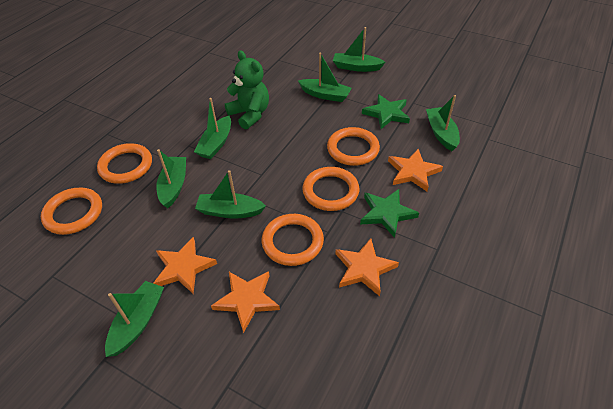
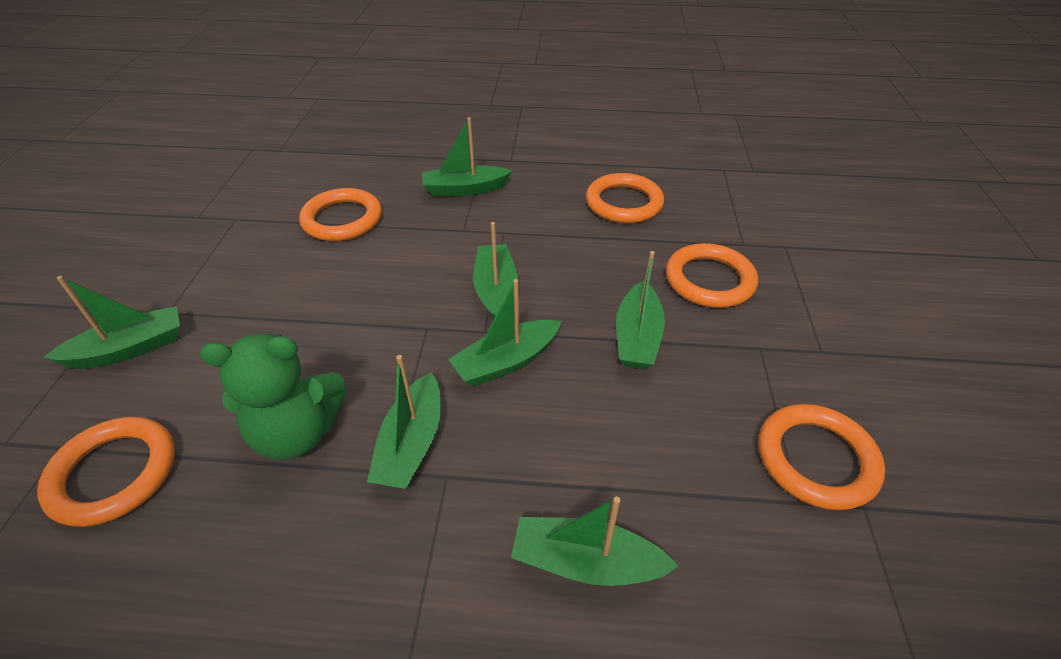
green star: 2 -> 0
orange star: 4 -> 0

